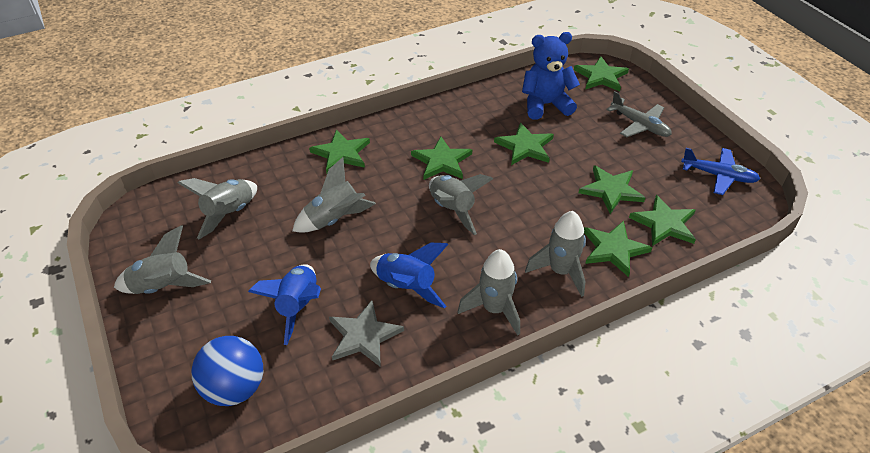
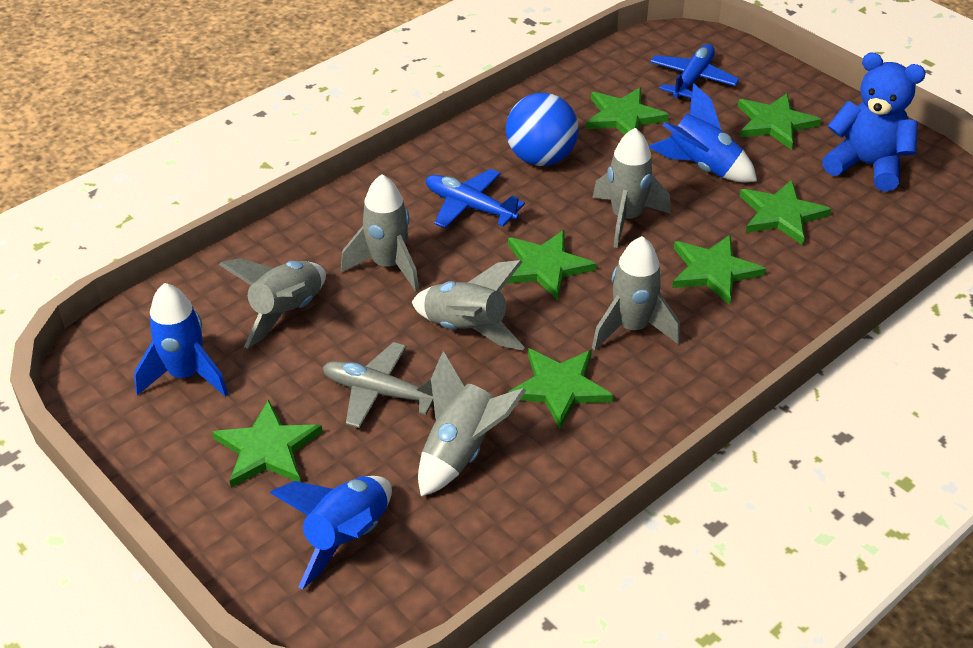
blue plane: 1 -> 2
blue rocket: 2 -> 3
grey star: 1 -> 0

